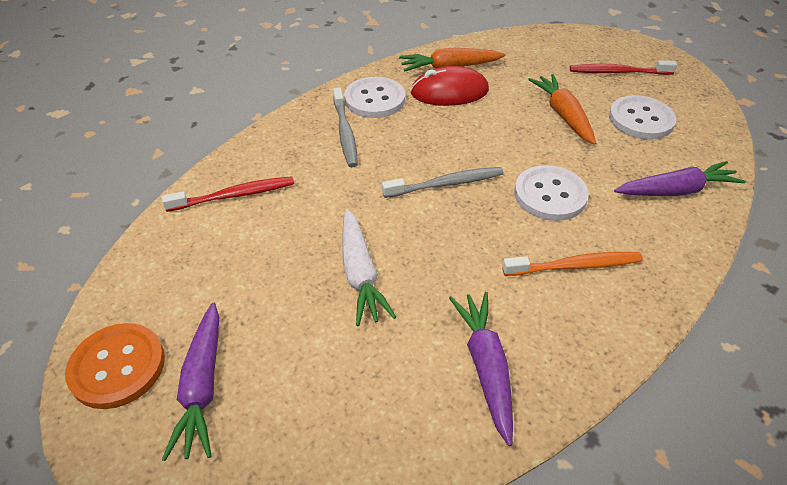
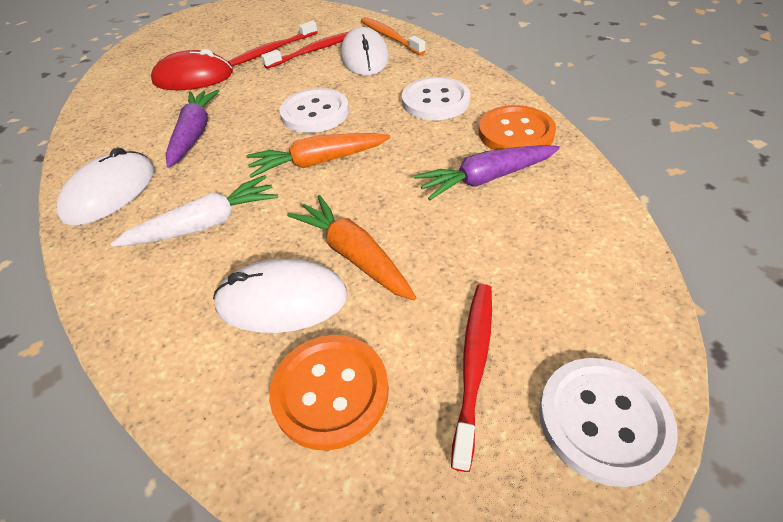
grey toothbrush: 2 -> 0
orange button: 1 -> 2
purple carrot: 3 -> 2
red toothbrush: 2 -> 3
white mouse: 0 -> 3

